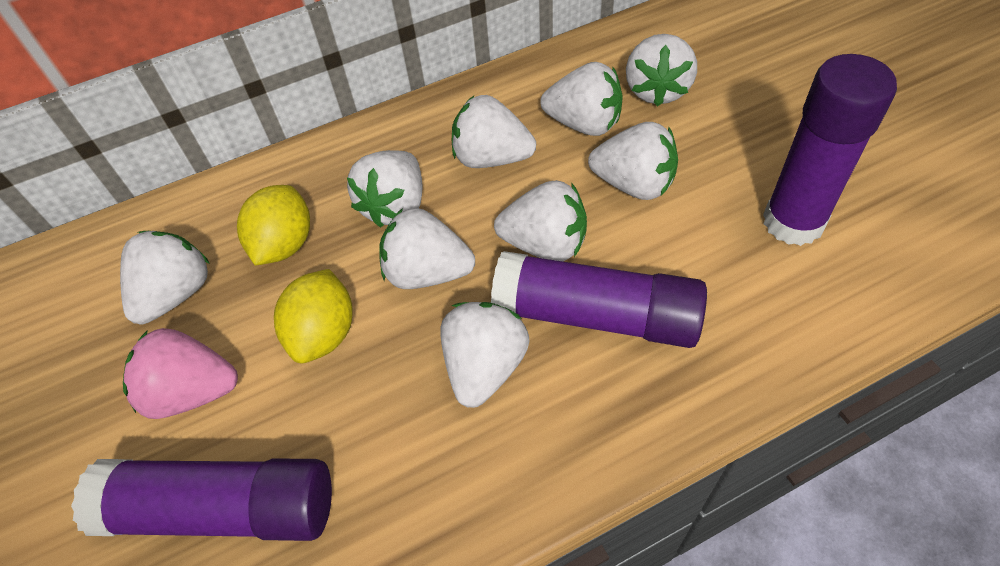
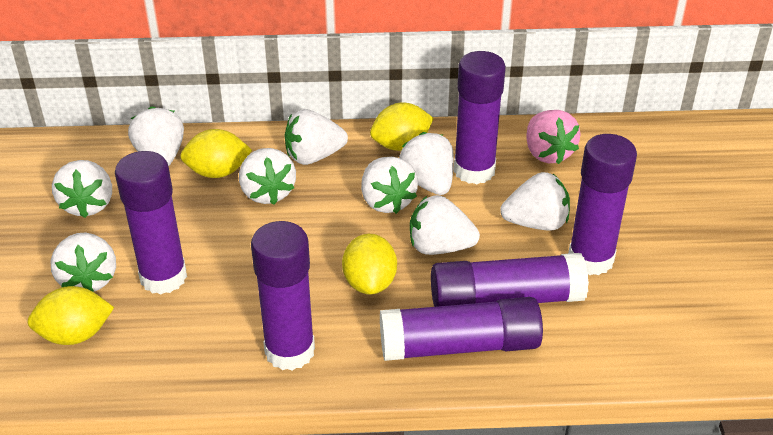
purple glue stick: 3 -> 6
yellow lemon: 2 -> 4

